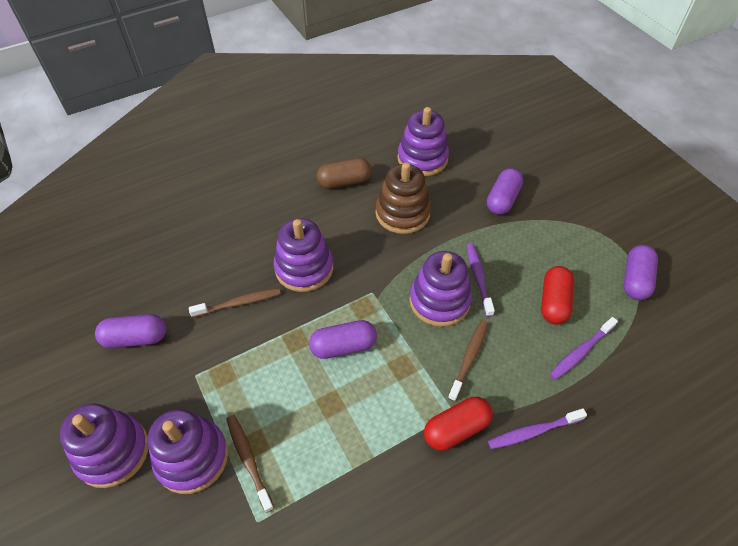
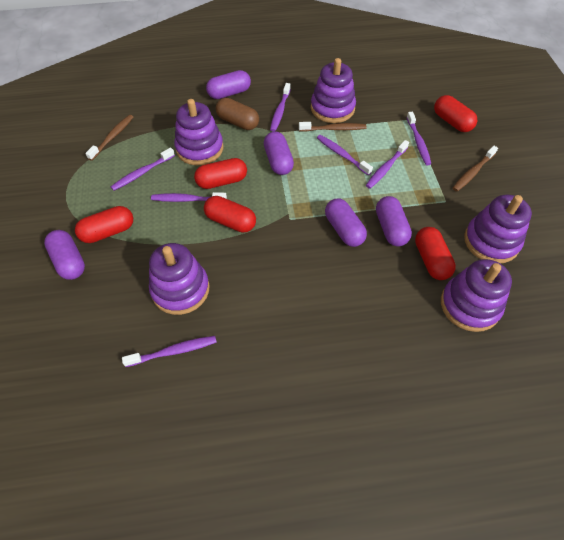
brown stacking toy: 1 -> 0
purple capsule: 4 -> 5
purple toothbrush: 3 -> 7
red capsule: 2 -> 5

